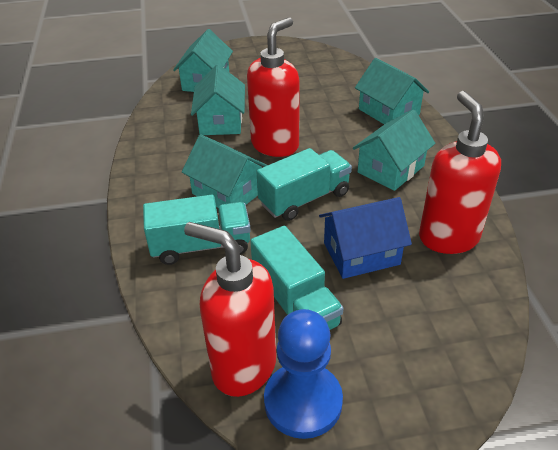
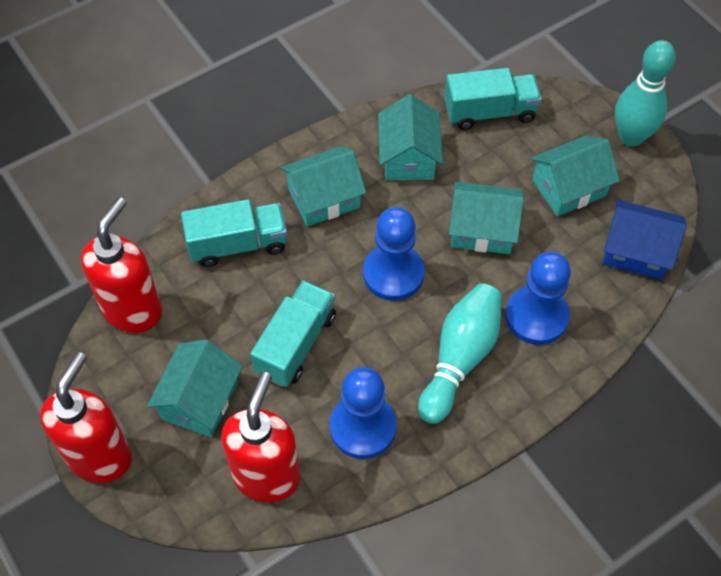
blue pawn: 1 -> 3
turquoise bowling pin: 0 -> 2

